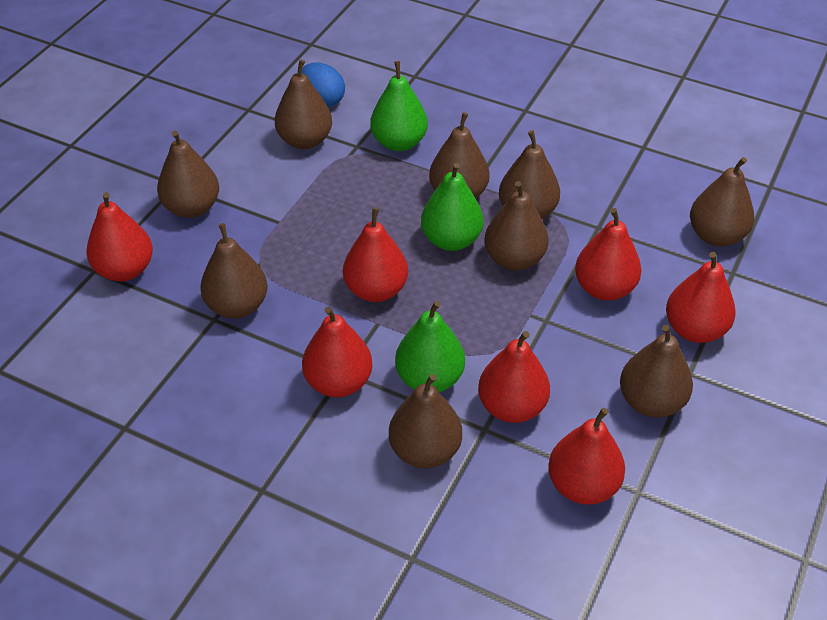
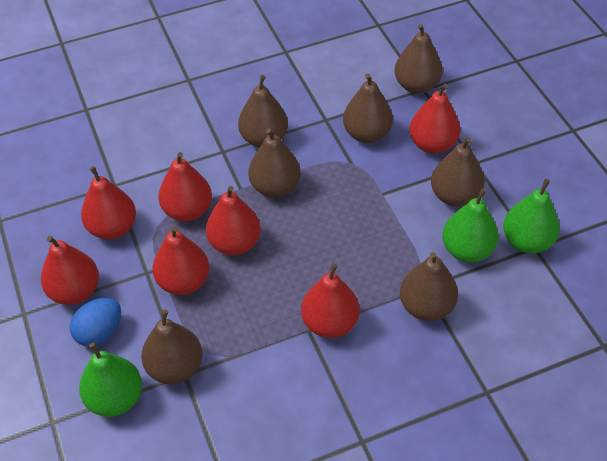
brown pear: 9 -> 7

